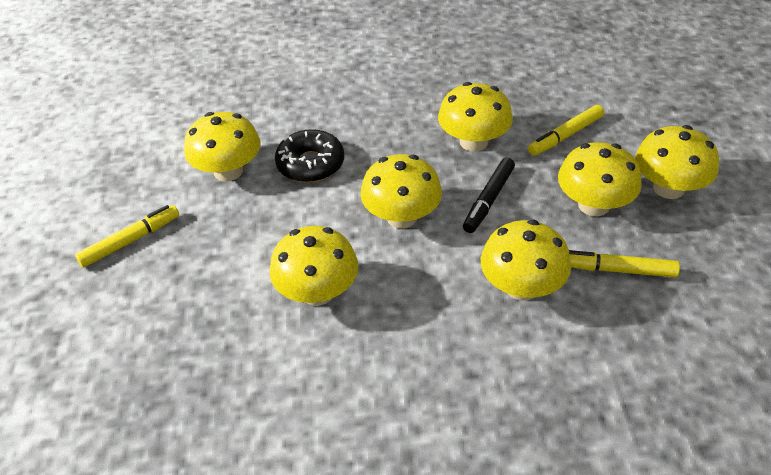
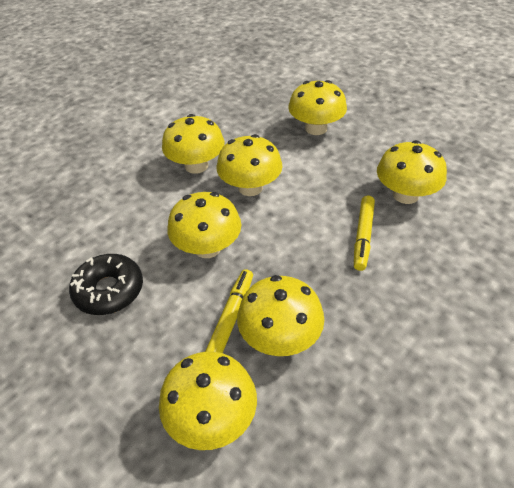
black marker: 1 -> 0
yellow marker: 3 -> 2

